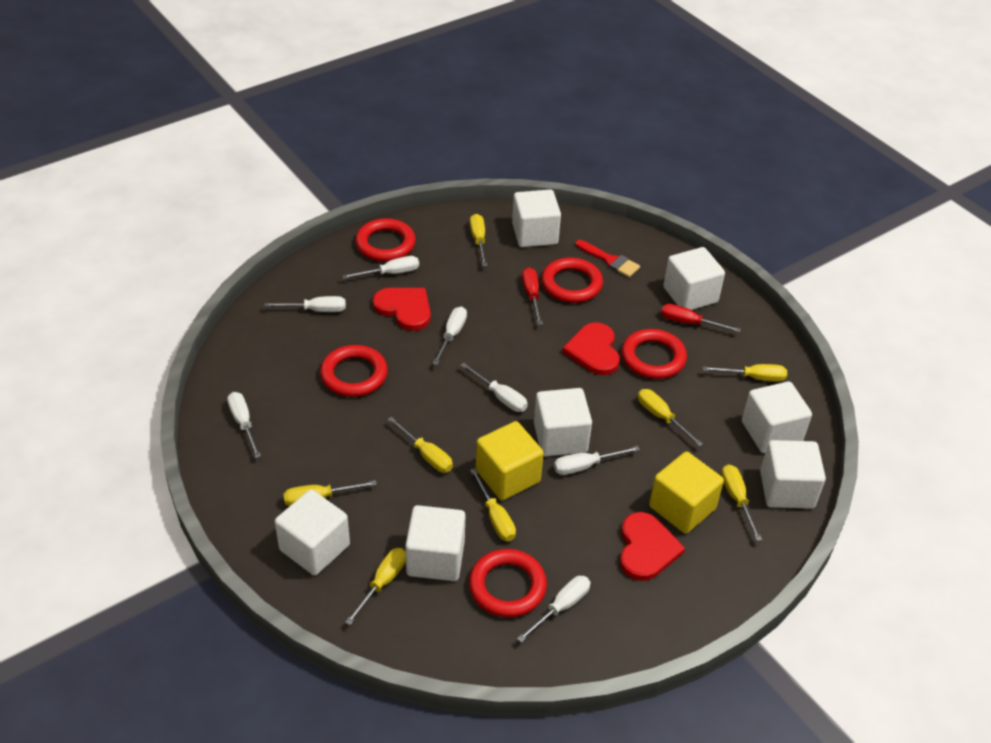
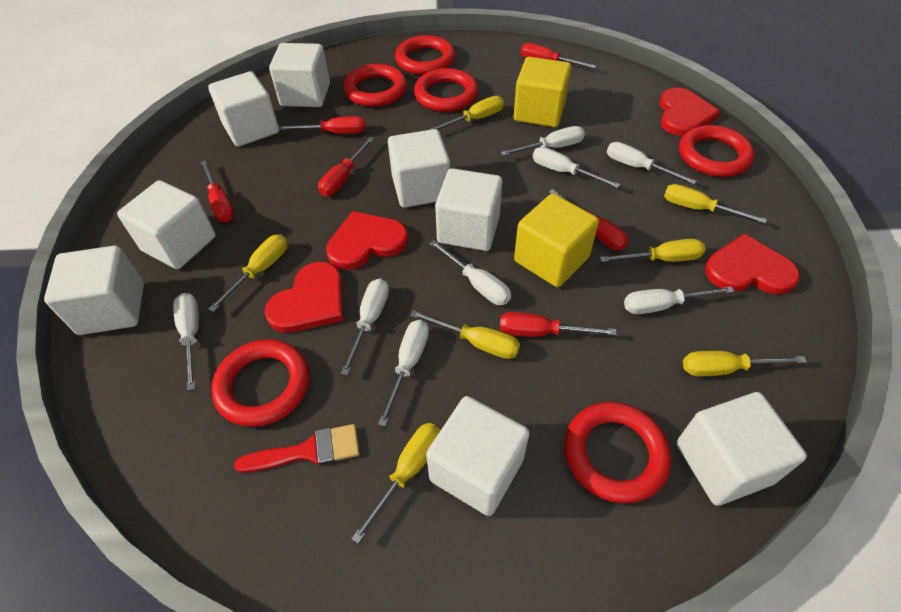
red heart: 3 -> 4
red ring: 5 -> 6
red screwdriver: 2 -> 6
white cube: 7 -> 8
white screwdriver: 7 -> 8
yellow screwdriver: 8 -> 7

